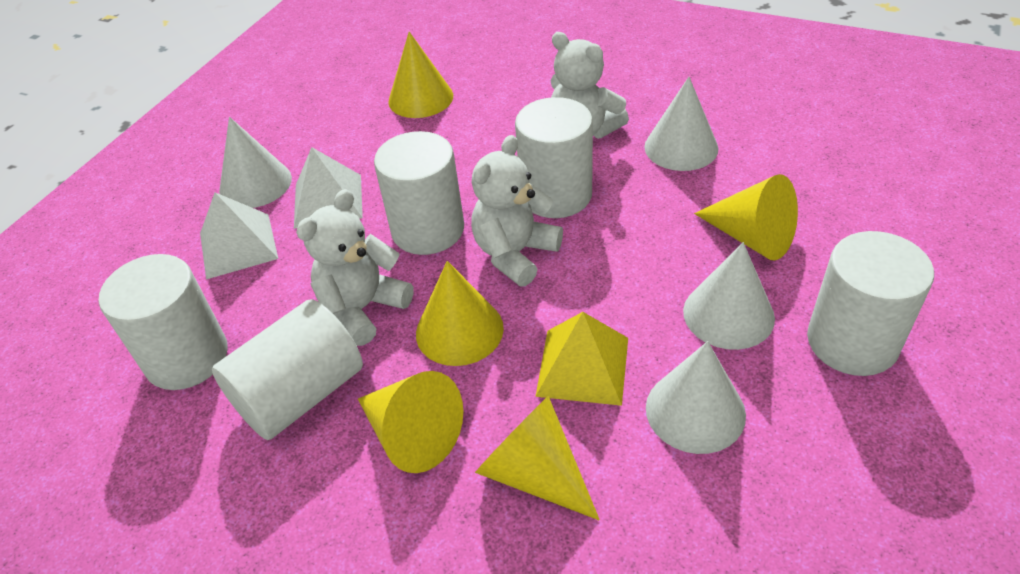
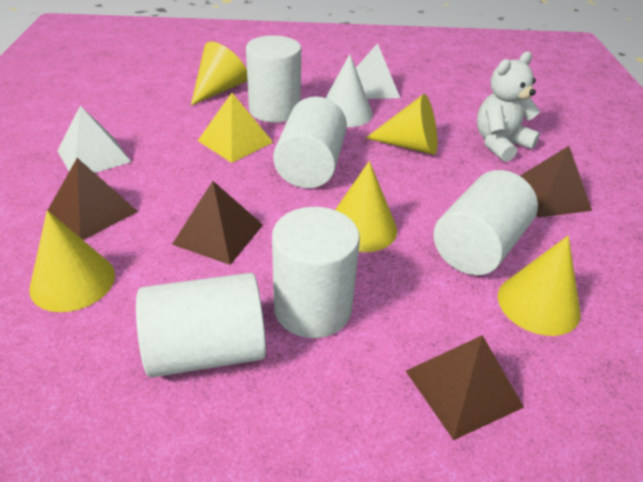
brown pyramid: 0 -> 4
white cone: 4 -> 1
white teddy bear: 3 -> 1

